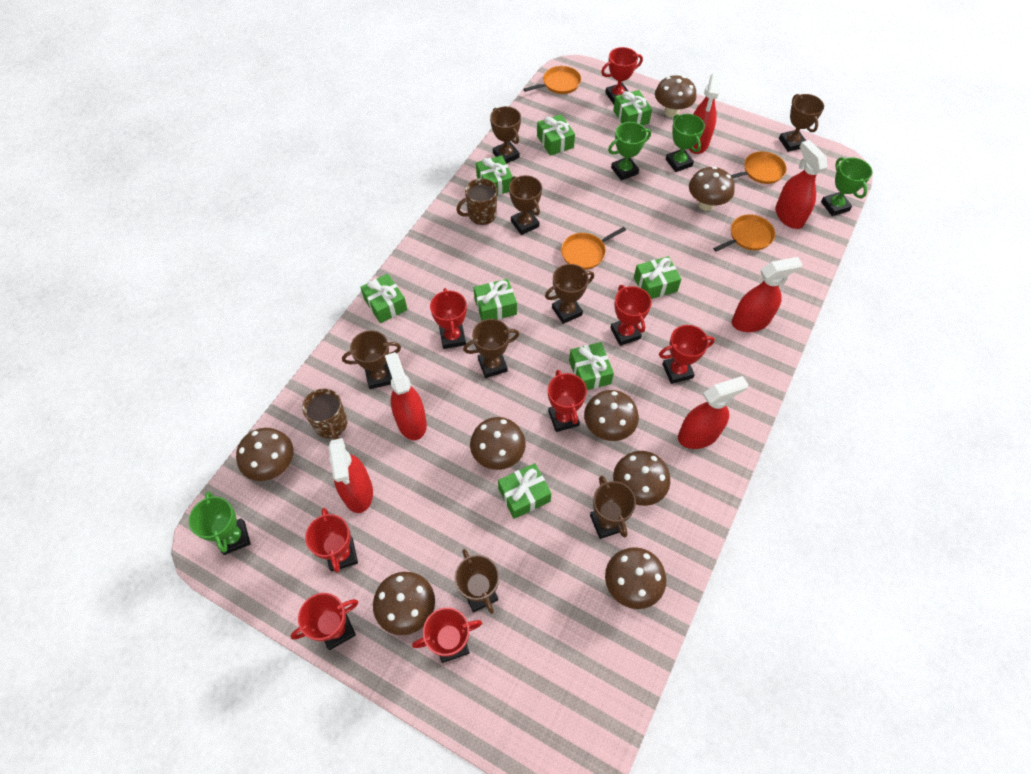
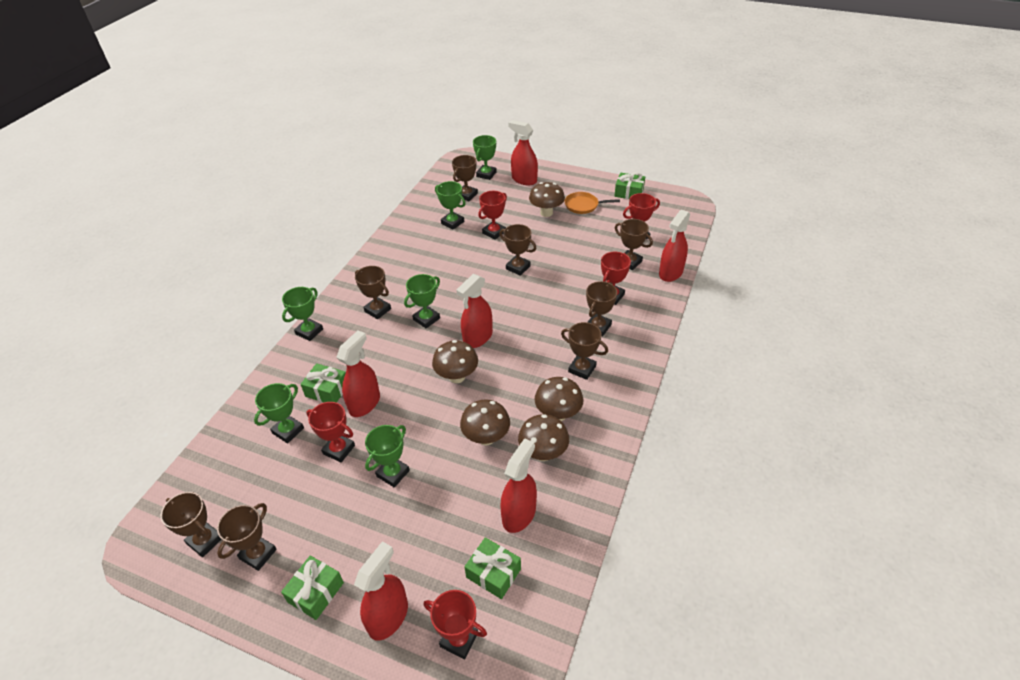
brown mug: 2 -> 0
brown mushroom: 8 -> 5
green gift: 8 -> 4
green trophy: 4 -> 6
orange pan: 4 -> 1
red trophy: 8 -> 5

